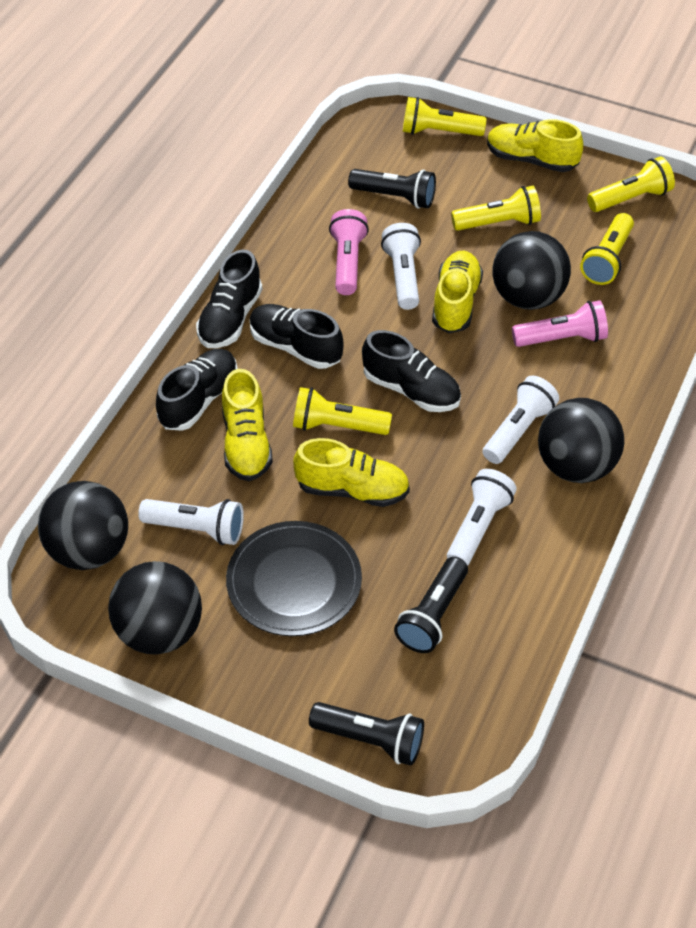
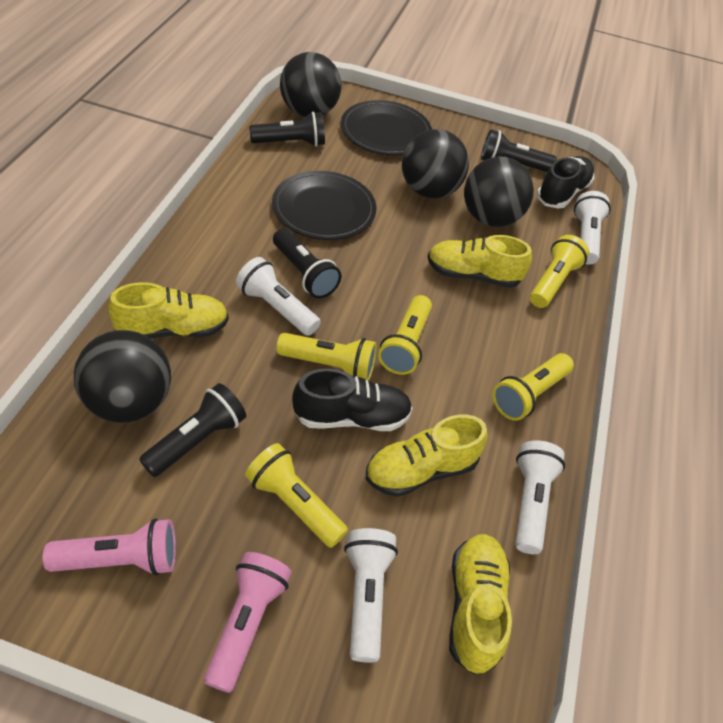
black flashlight: 3 -> 4
black plate: 1 -> 2
black shoe: 4 -> 2

